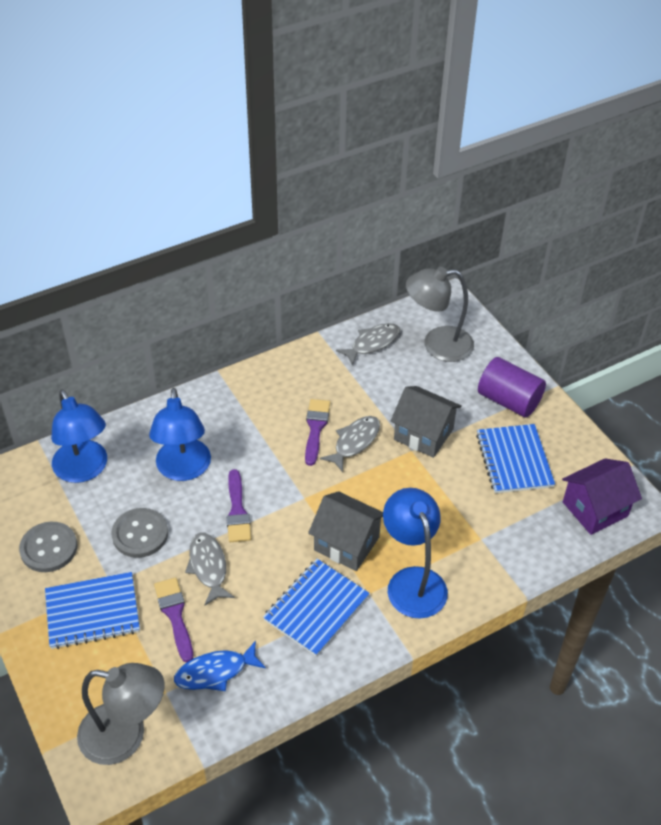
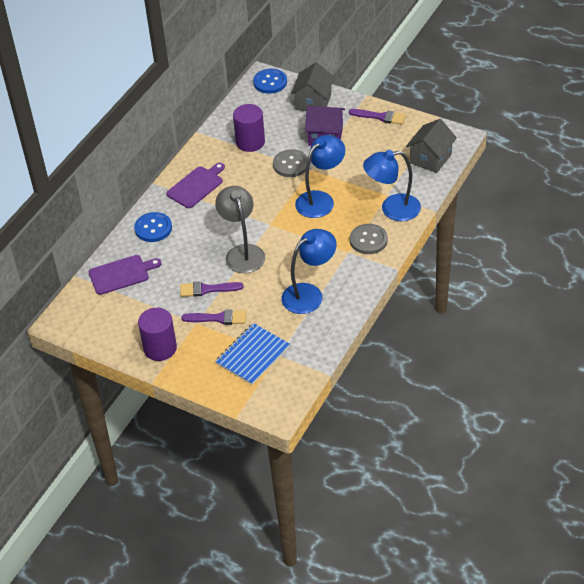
blue button: 0 -> 2
blue fish: 1 -> 0
blue notebook: 3 -> 1
grey fish: 3 -> 0
grey lamp: 2 -> 1
purple cutting board: 0 -> 2
purple cylinder: 1 -> 2

